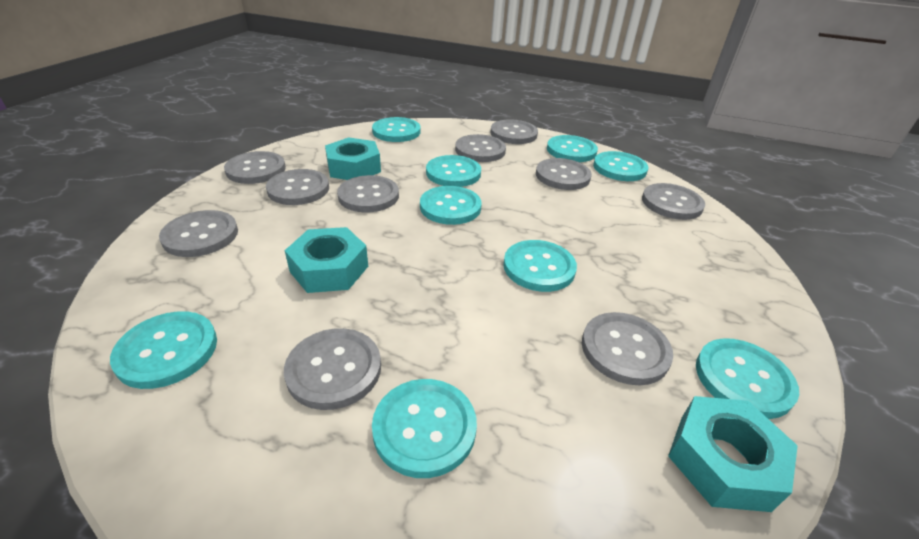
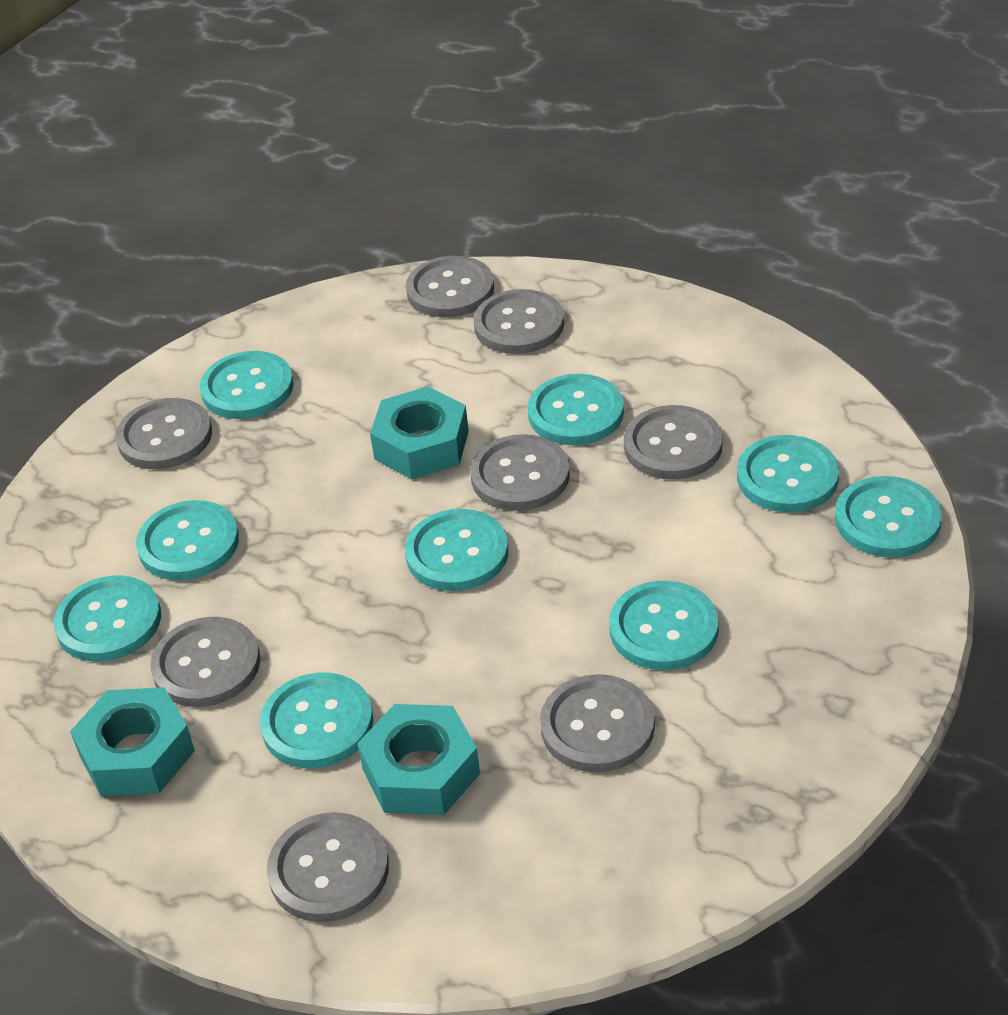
grey button: 10 -> 8

